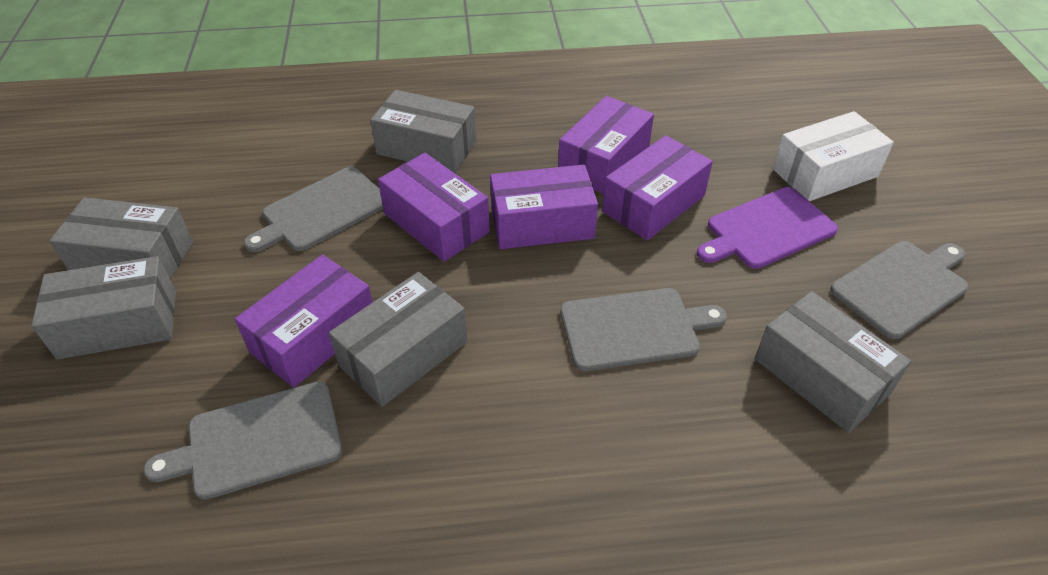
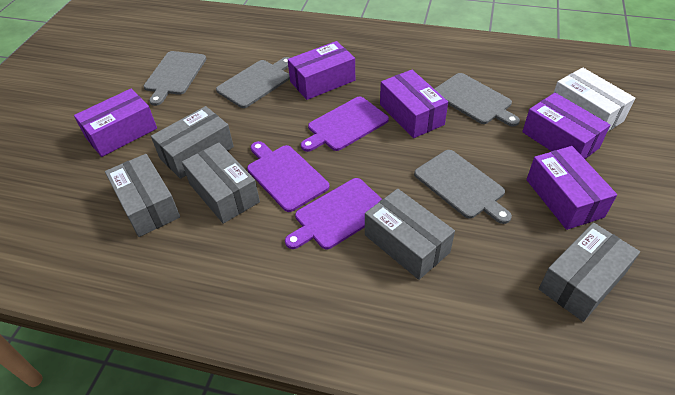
purple cutting board: 1 -> 3

